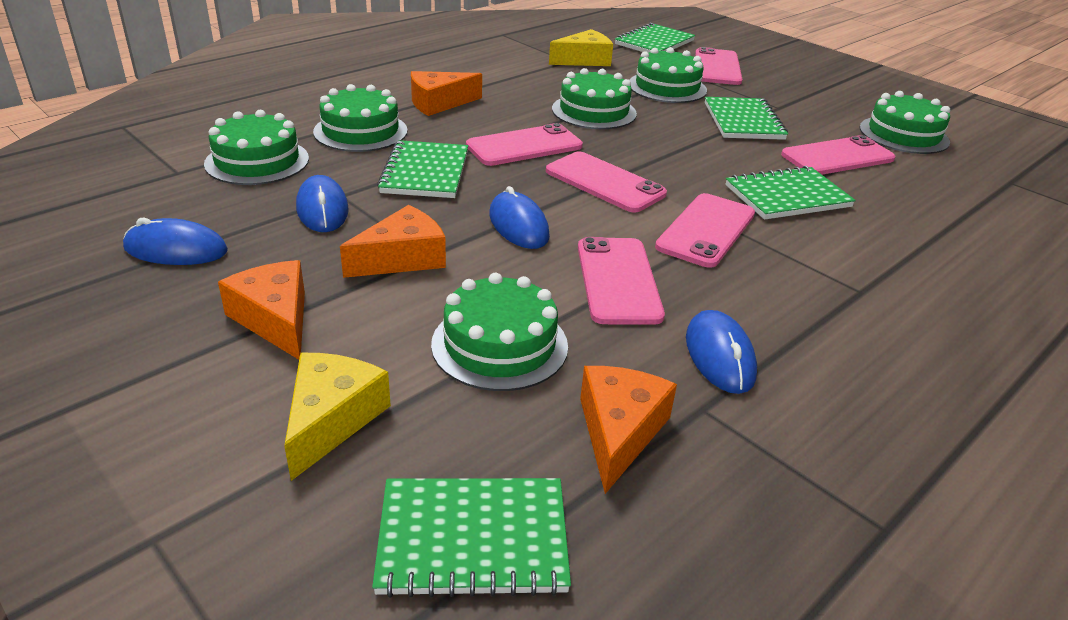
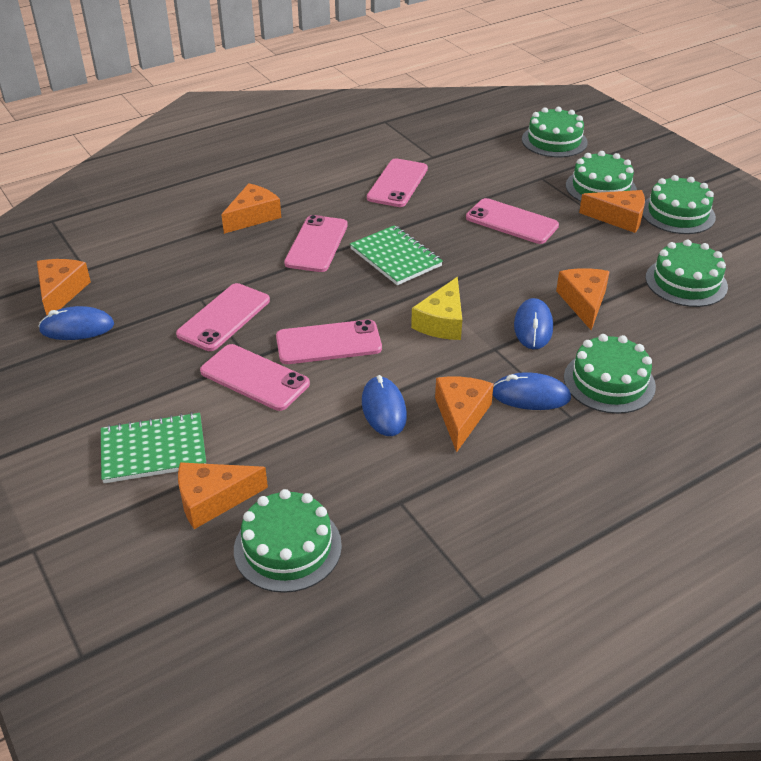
green notebook: 5 -> 2
orange cheese: 4 -> 6
yellow cheese: 2 -> 1

